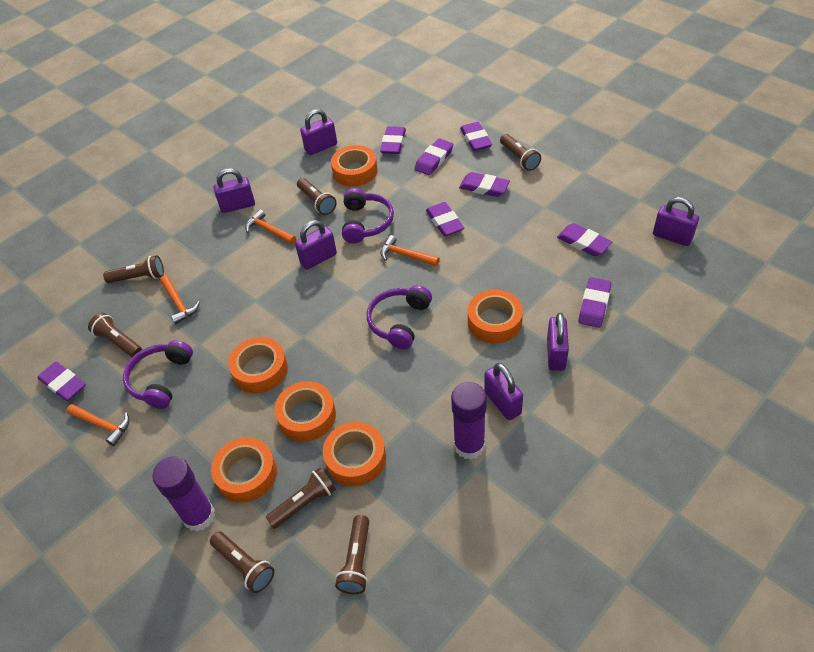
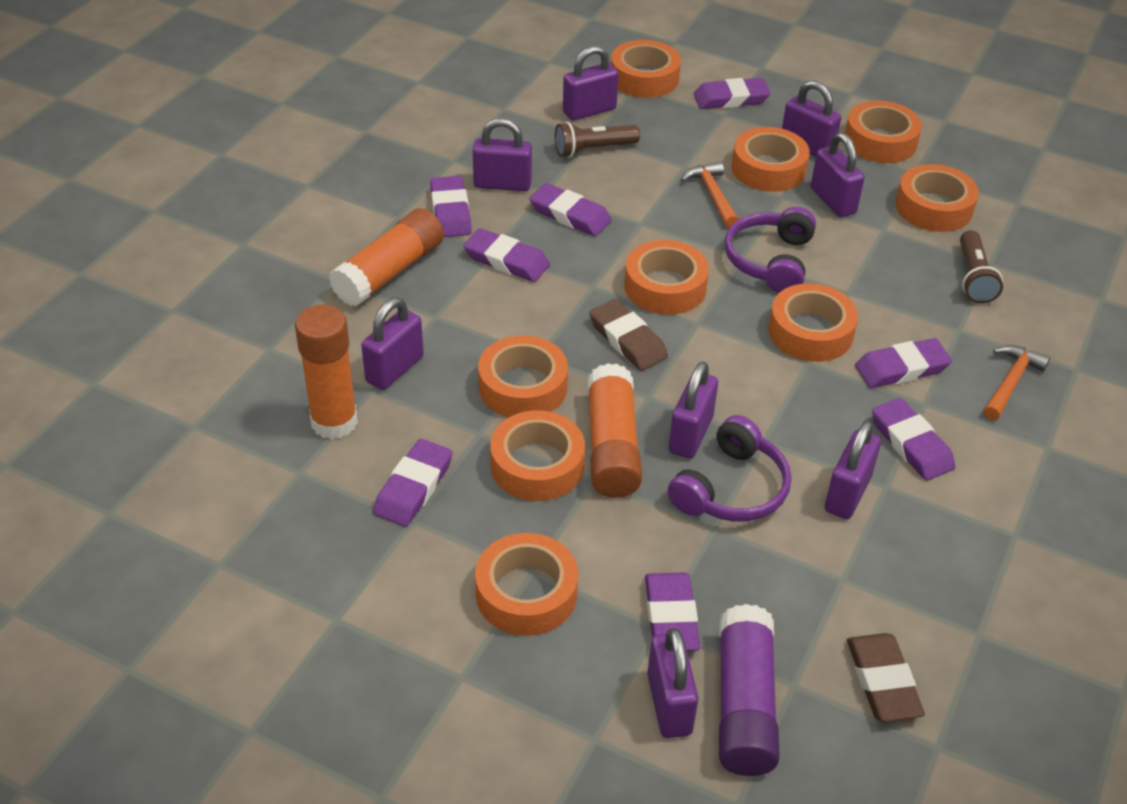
brown eraser: 0 -> 2
brown flashlight: 7 -> 2
orange glue stick: 0 -> 3
orange hammer: 4 -> 2
orange tape: 6 -> 9
purple glue stick: 2 -> 1
purple headphones: 3 -> 2
purple padlock: 6 -> 8

